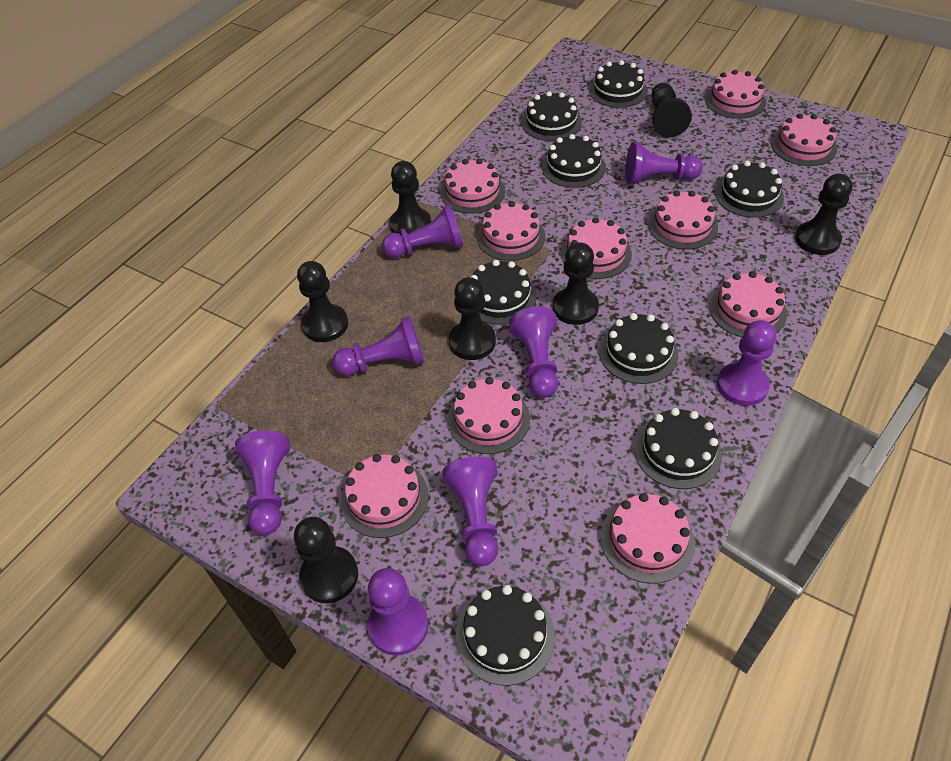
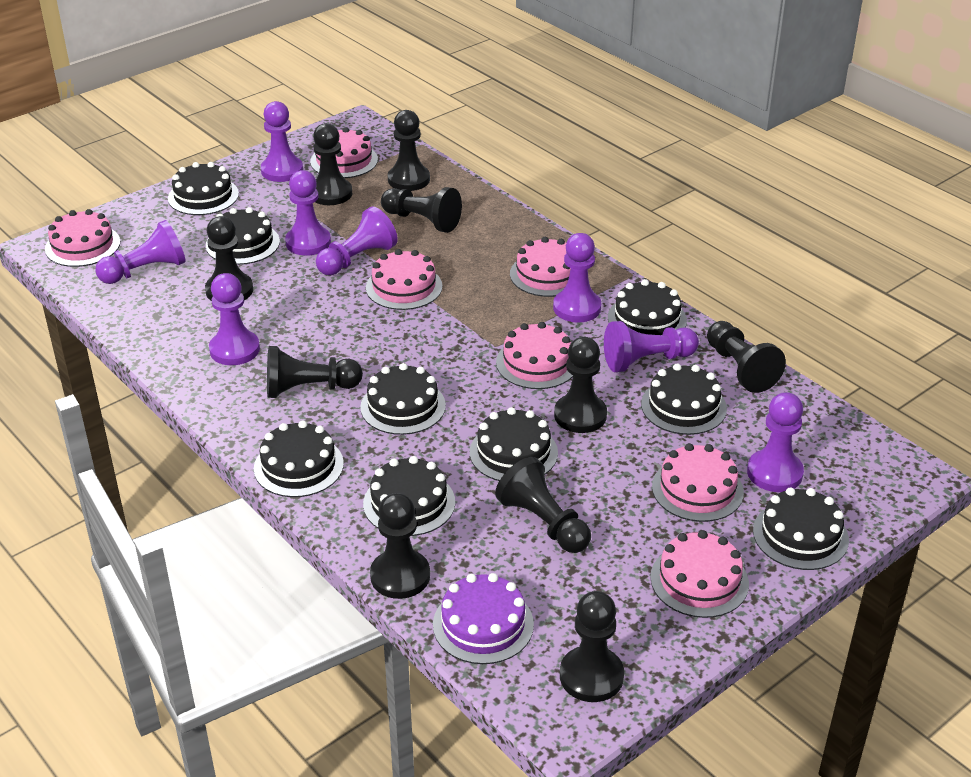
black cake: 8 -> 9
black pawn: 7 -> 10
pink cake: 10 -> 7
purple cake: 0 -> 1

